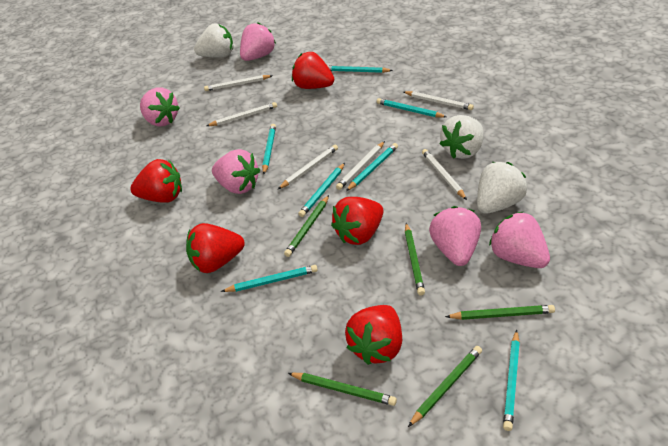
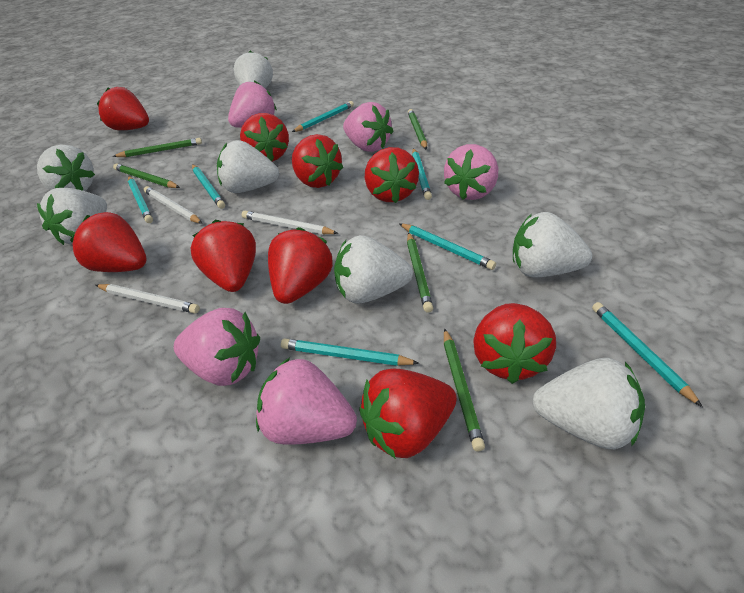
red strawberry: 5 -> 9
white pencil: 6 -> 3
white strawberry: 3 -> 7

